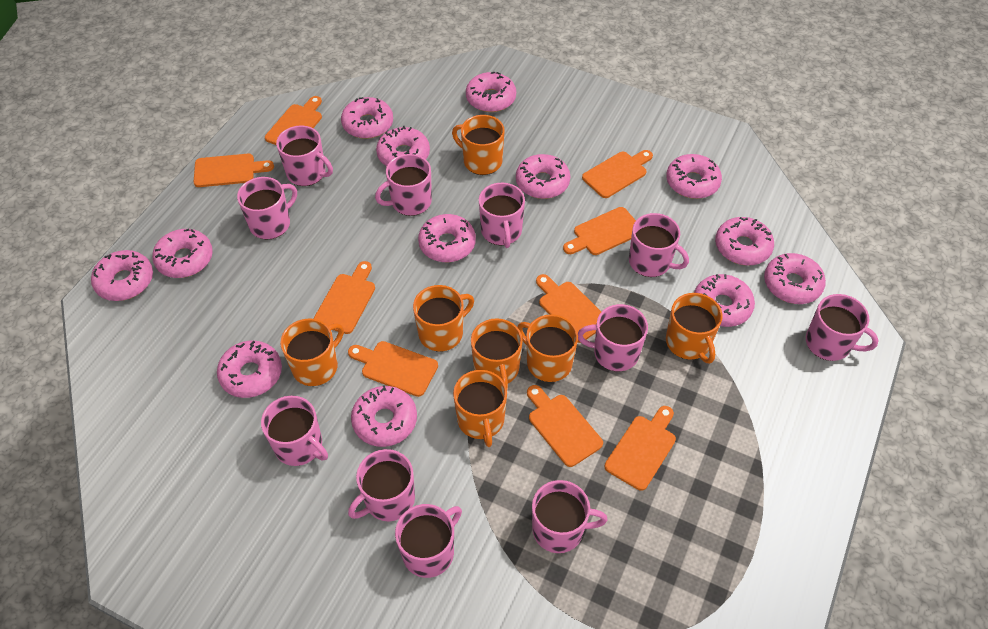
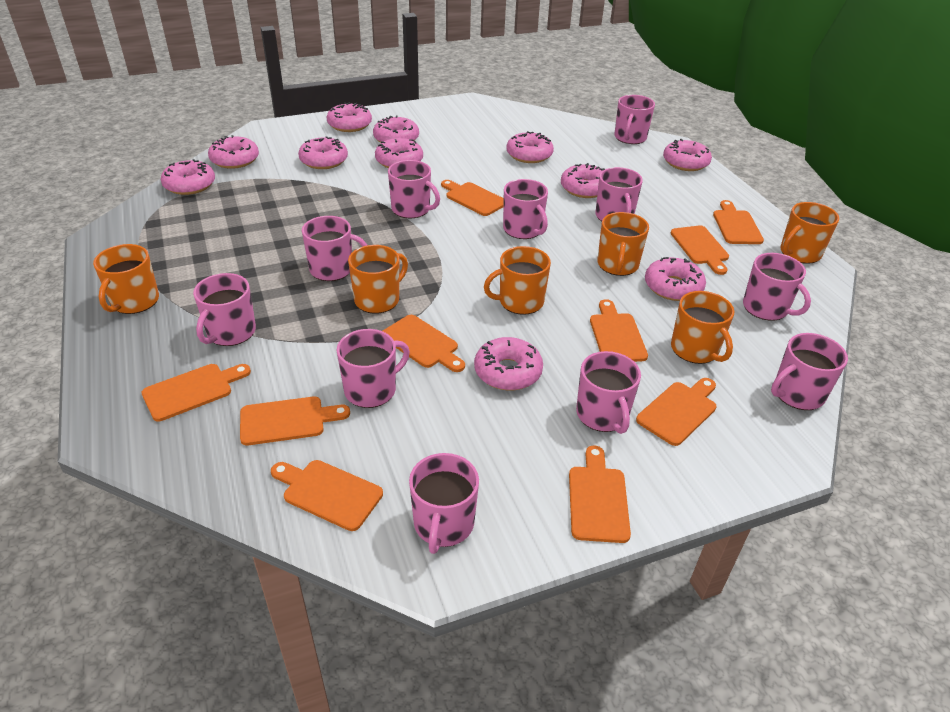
orange cutting board: 9 -> 10
orange mug: 7 -> 6
pink donut: 13 -> 11

